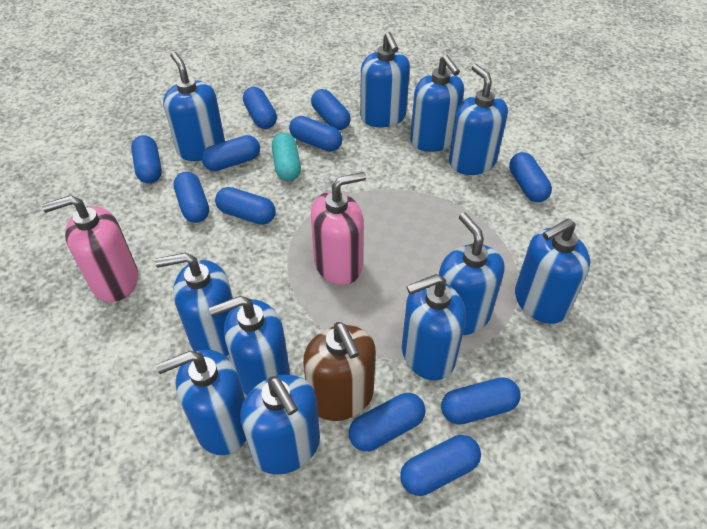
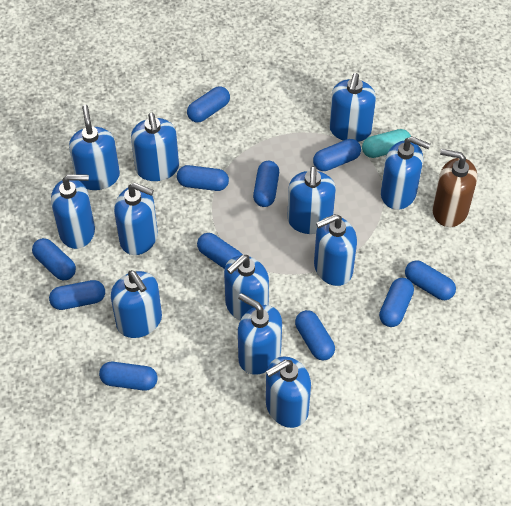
blue soap dispenser: 11 -> 12
pink soap dispenser: 2 -> 0

